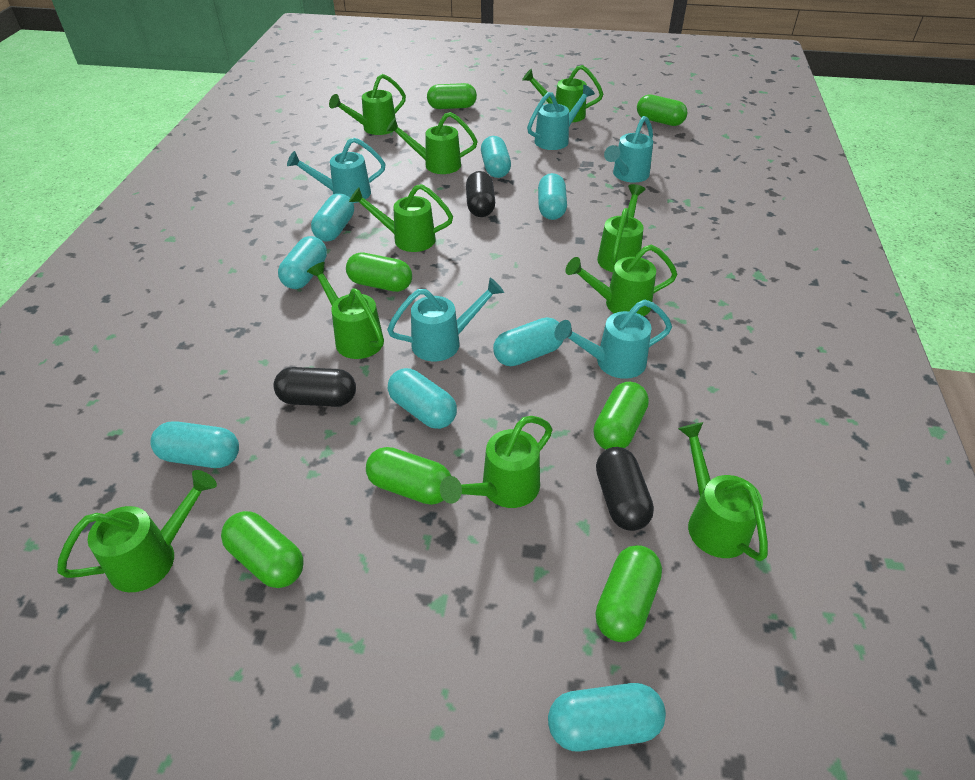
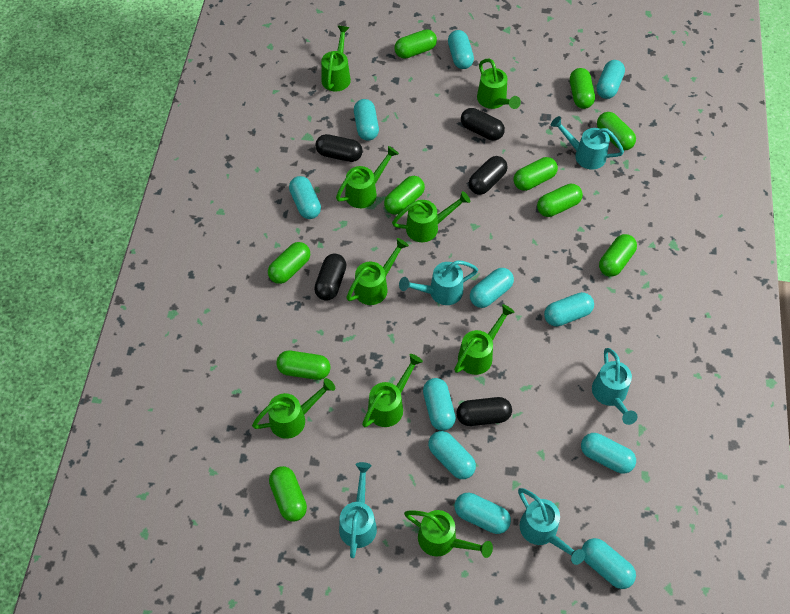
black capsule: 3 -> 5
green capsule: 7 -> 10
green watering can: 10 -> 9
turquoise capsule: 8 -> 11

